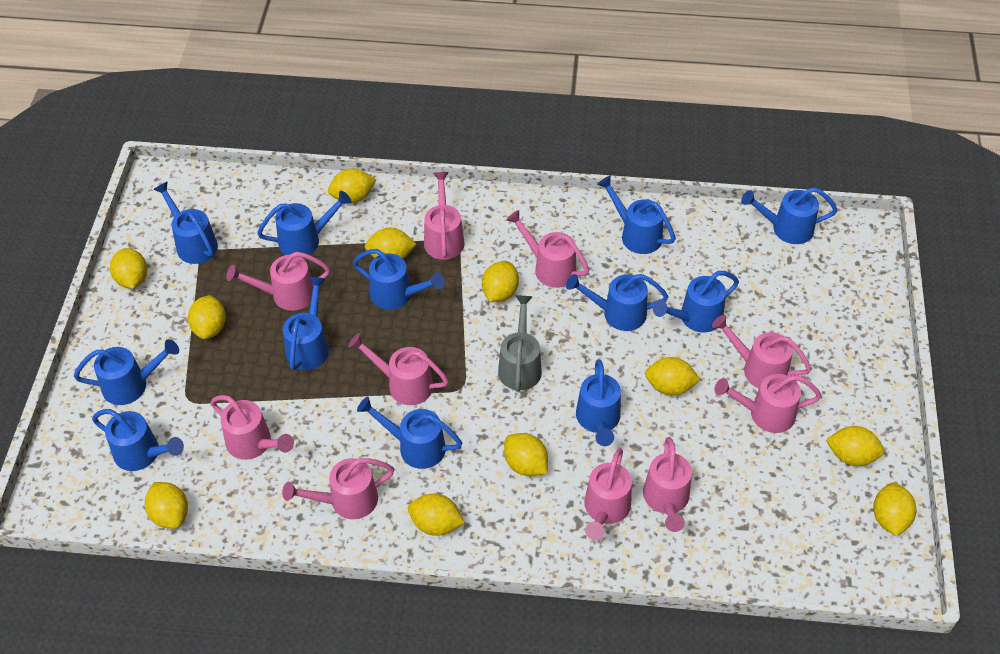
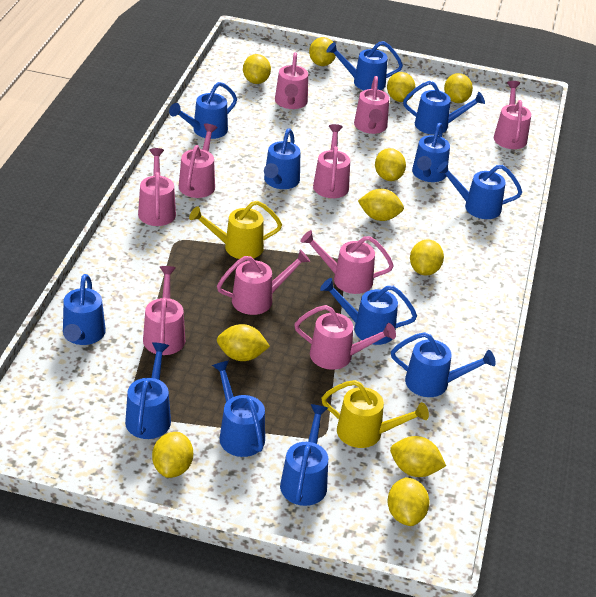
grey watering can: 1 -> 0
yellow watering can: 0 -> 2

